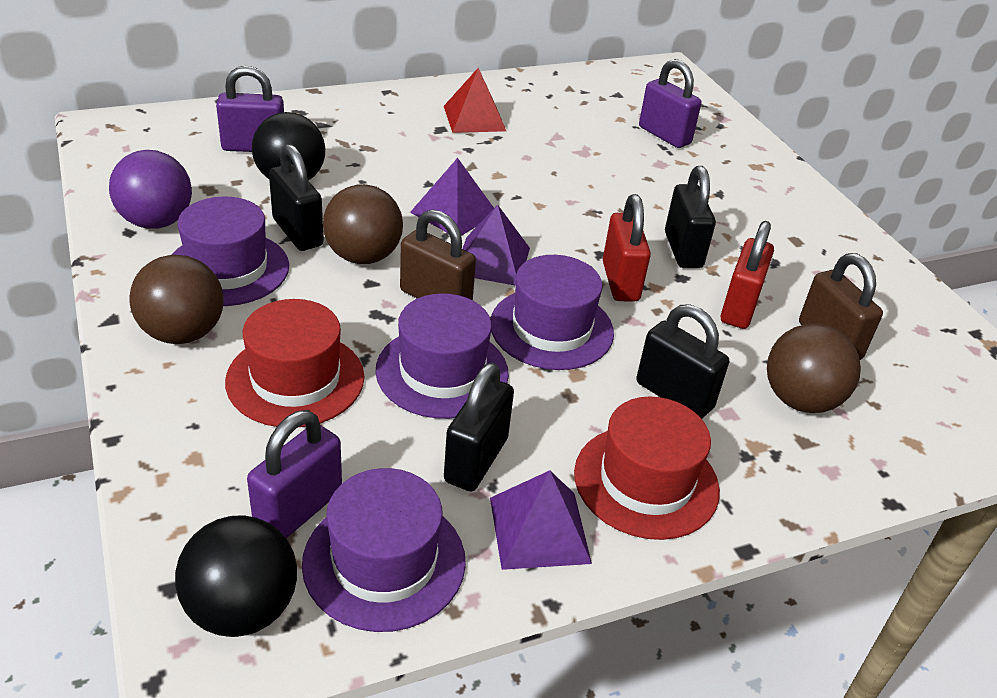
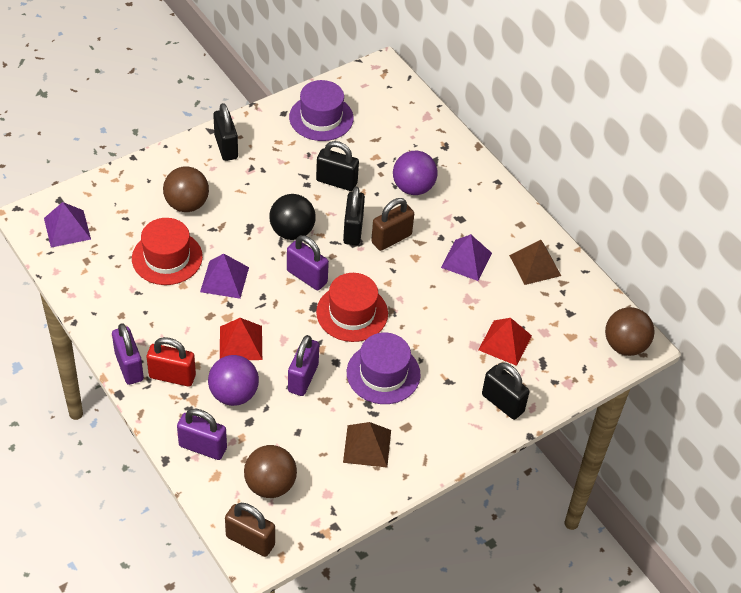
black ball: 2 -> 1
brown pyramid: 0 -> 2
purple ball: 1 -> 2
purple hat: 4 -> 2
purple padlock: 3 -> 4
red padlock: 2 -> 1
red pyramid: 1 -> 2

